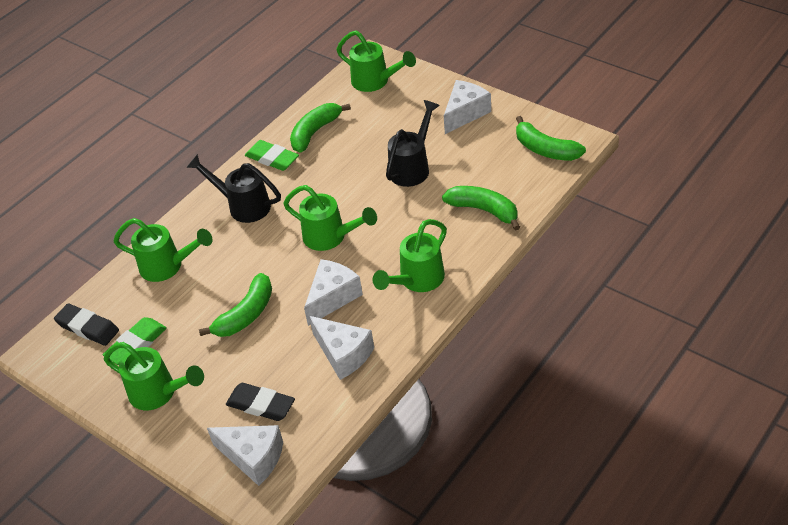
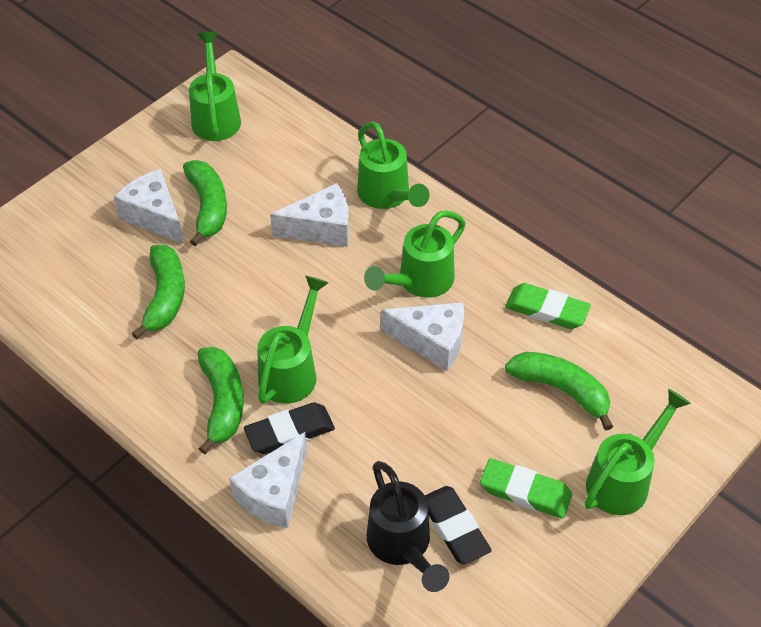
black watering can: 2 -> 1

